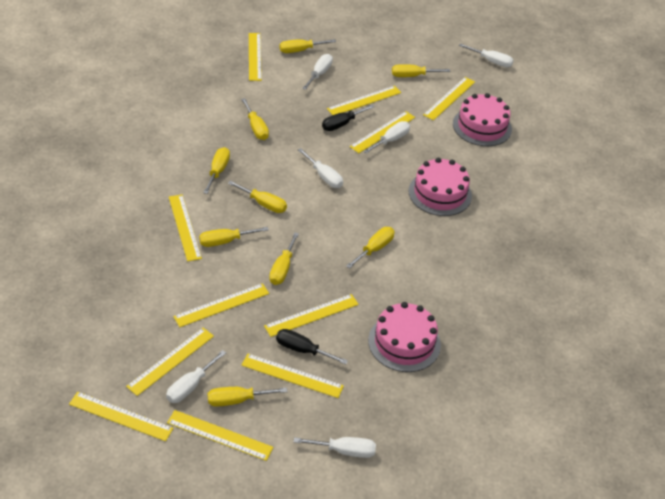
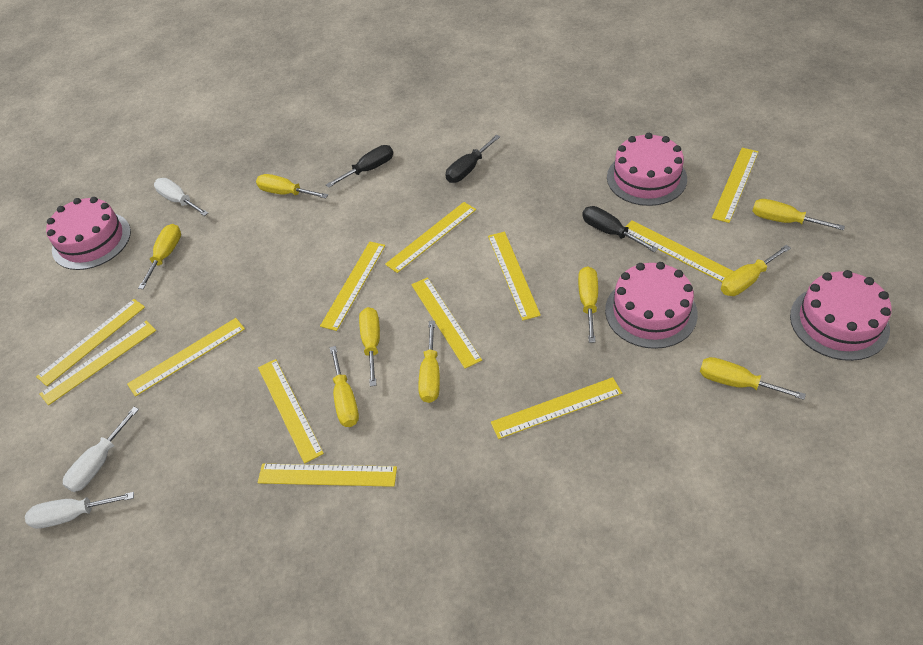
black screwdriver: 2 -> 3
pink cake: 3 -> 4
white screwdriver: 6 -> 3
yellow ruler: 11 -> 12

